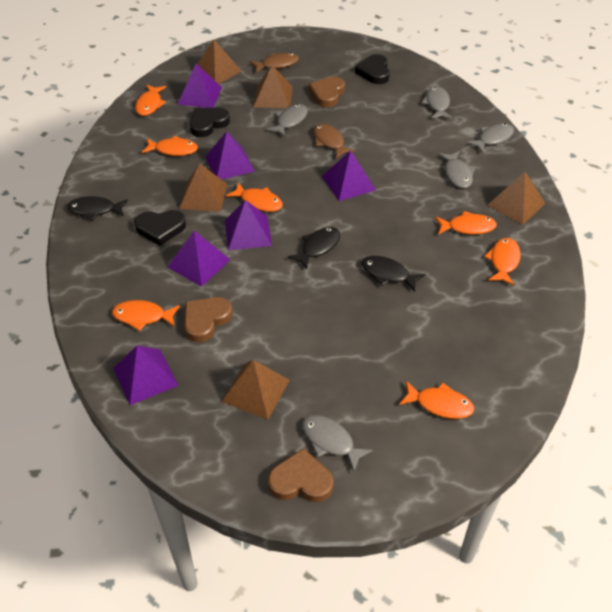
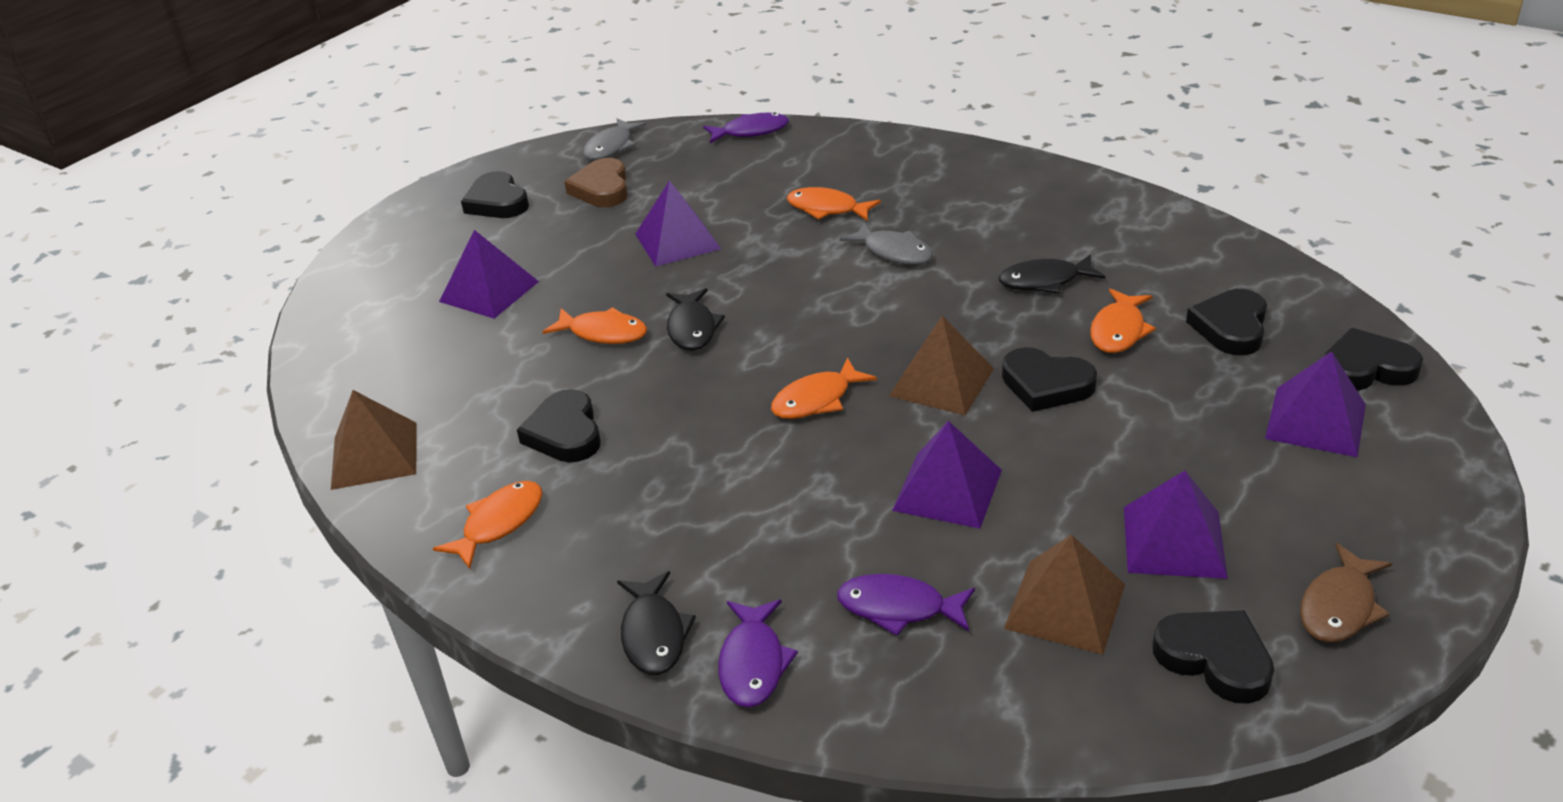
black heart: 3 -> 6
brown fish: 2 -> 1
brown heart: 3 -> 1
brown pyramid: 5 -> 3
grey fish: 5 -> 2
orange fish: 7 -> 5
purple fish: 0 -> 3
purple pyramid: 6 -> 5

